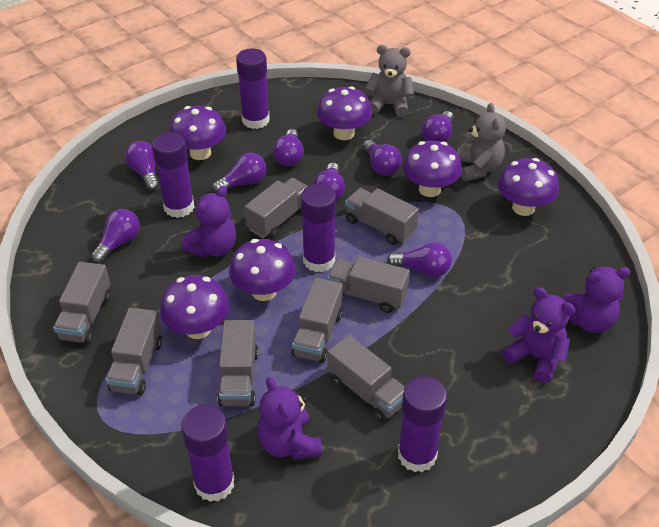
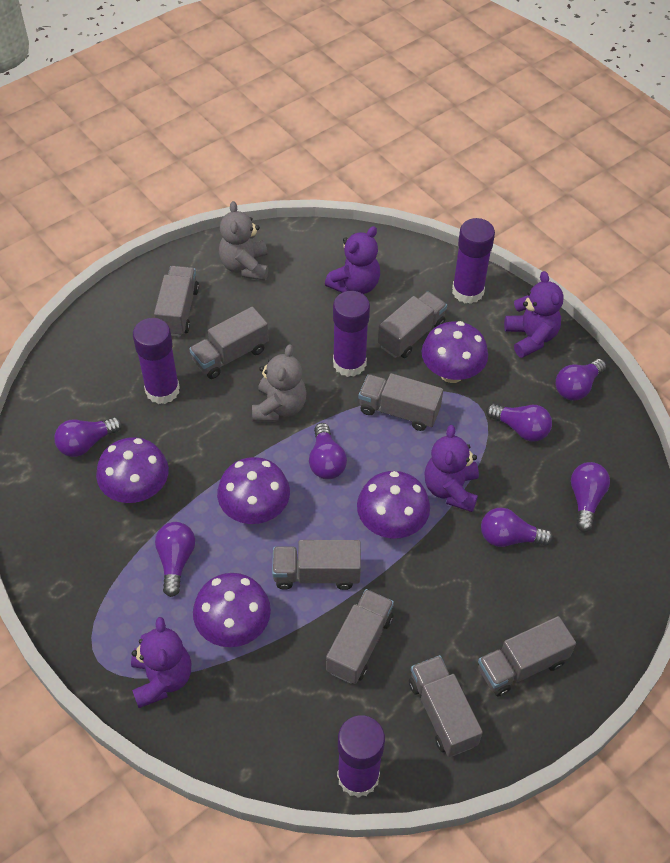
purple glue stick: 5 -> 4
purple light bulb: 8 -> 7
purple mushroom: 6 -> 5

